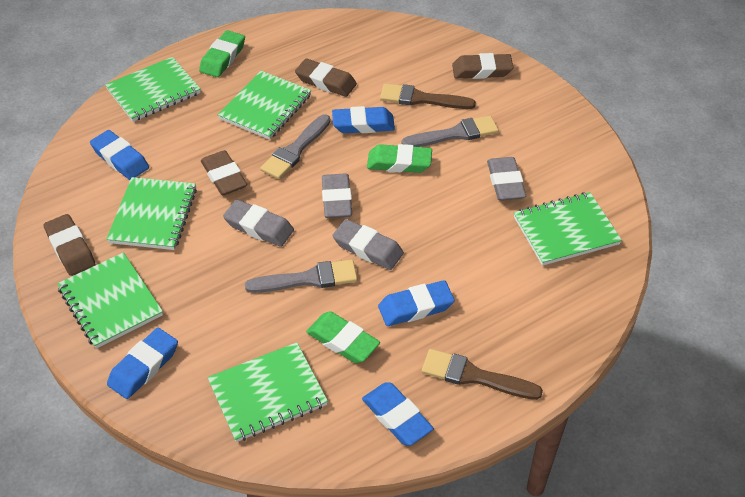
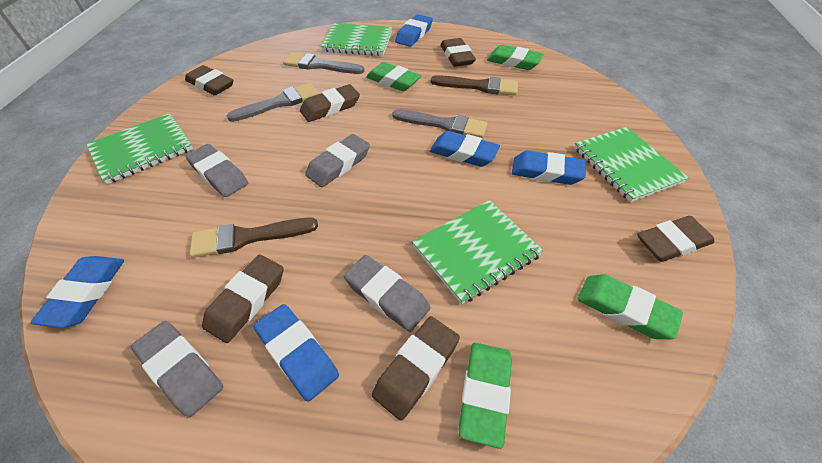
brown eraser: 4 -> 6
green eraser: 3 -> 4
green notebook: 6 -> 4

